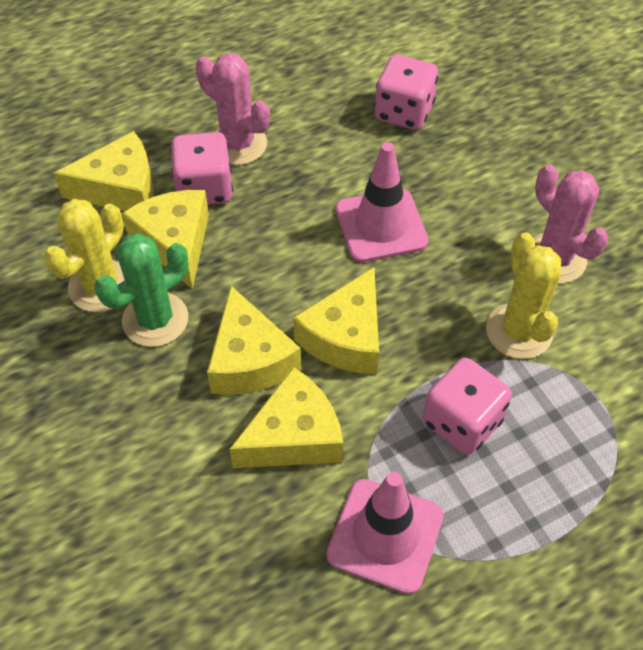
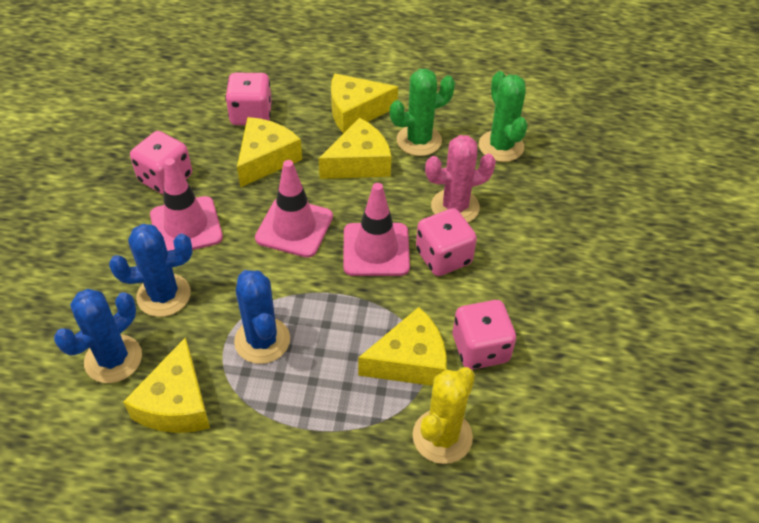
blue cactus: 0 -> 3
green cactus: 1 -> 2
pink cactus: 2 -> 1
pink dice: 3 -> 4
pink traffic cone: 2 -> 3
yellow cactus: 2 -> 1

